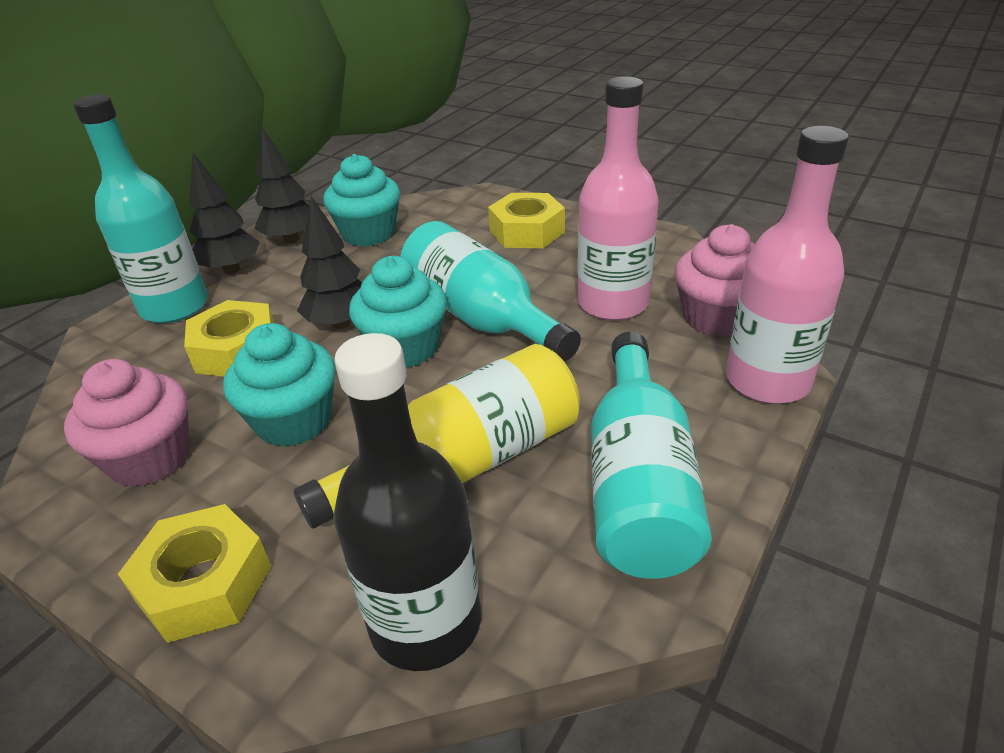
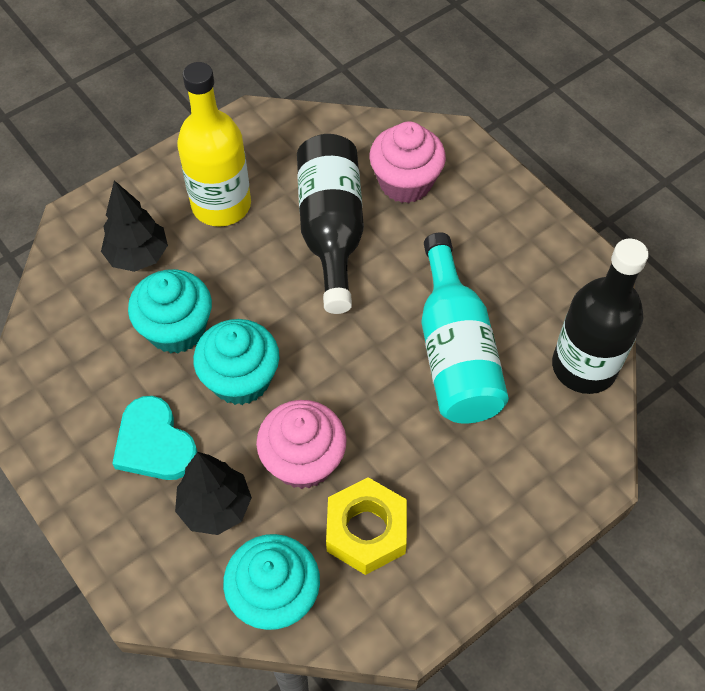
black bottle: 1 -> 2
black tree: 3 -> 2
pink bottle: 2 -> 0
turquoise bottle: 3 -> 1
turquoise heart: 0 -> 1
yellow nut: 3 -> 1

